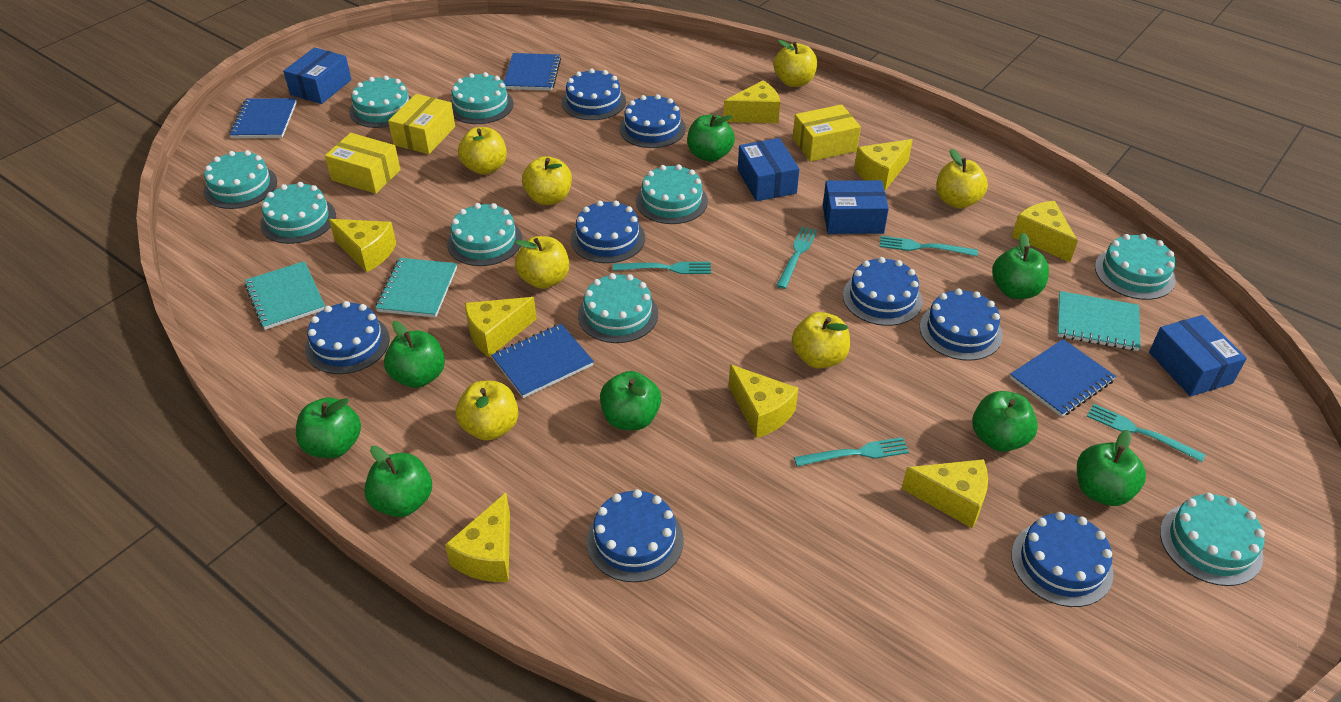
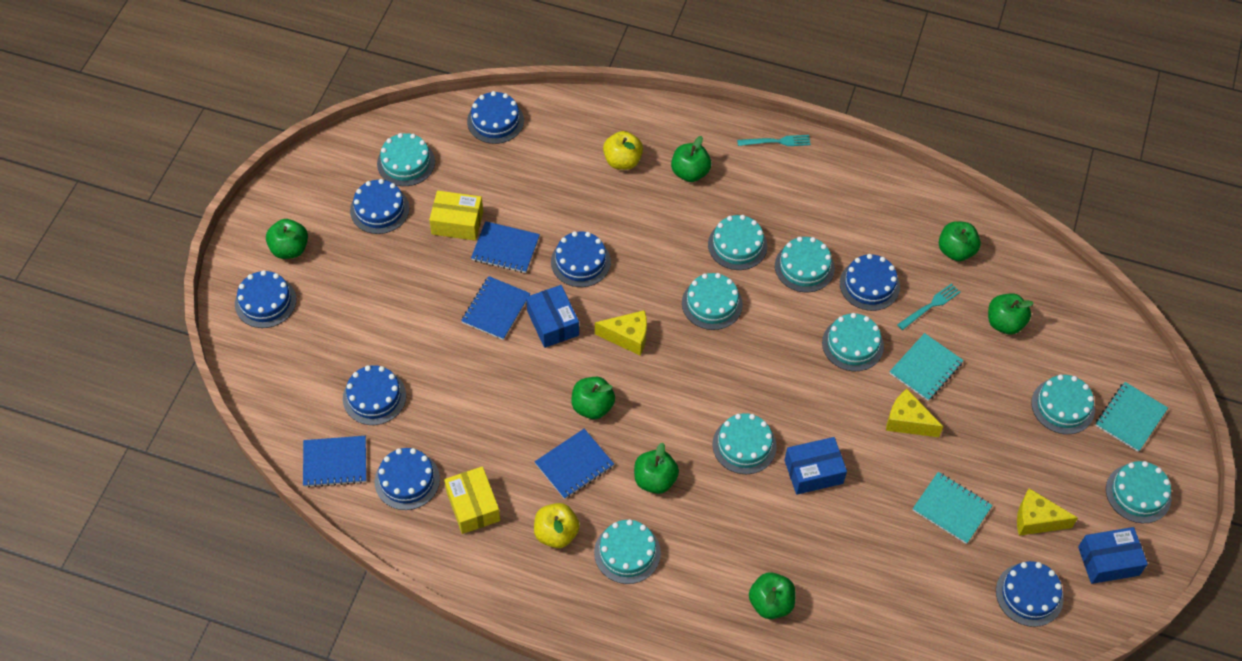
blue box: 4 -> 3
green apple: 8 -> 7
turquoise fork: 5 -> 2
yellow apple: 7 -> 2
yellow box: 3 -> 2
yellow cheese: 8 -> 3

